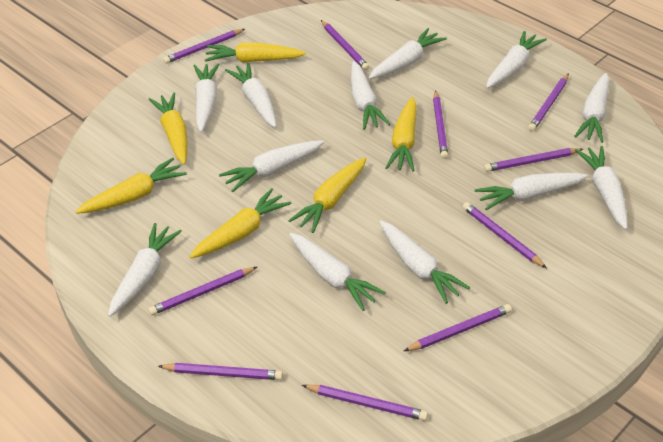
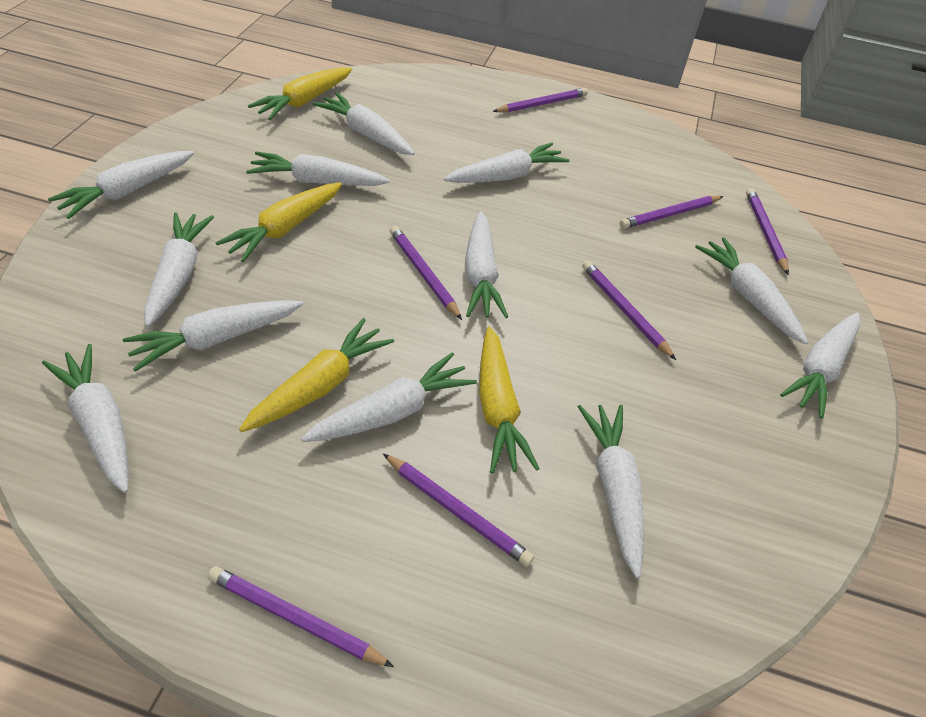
purple pencil: 10 -> 7
yellow carrot: 6 -> 4

